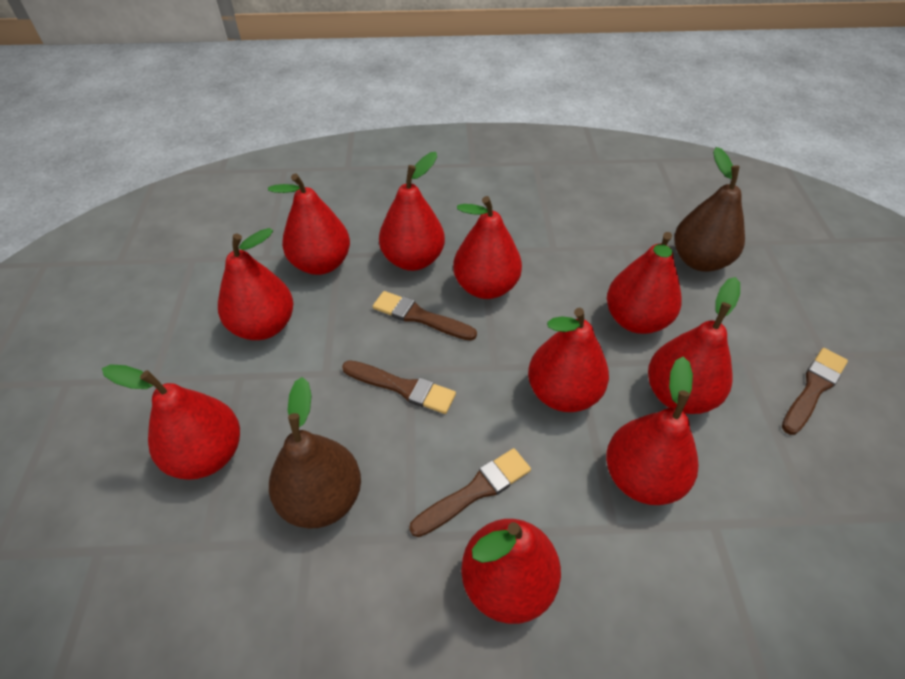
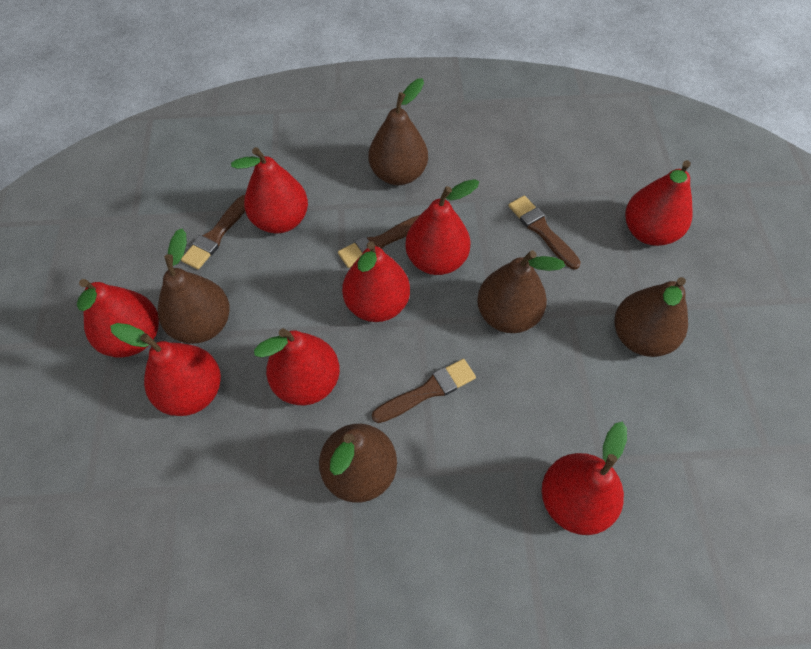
brown pear: 2 -> 5
red pear: 10 -> 8

